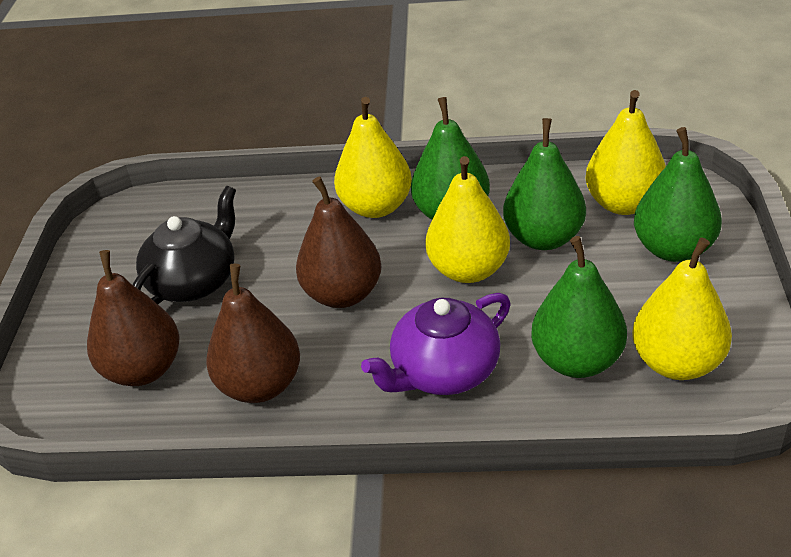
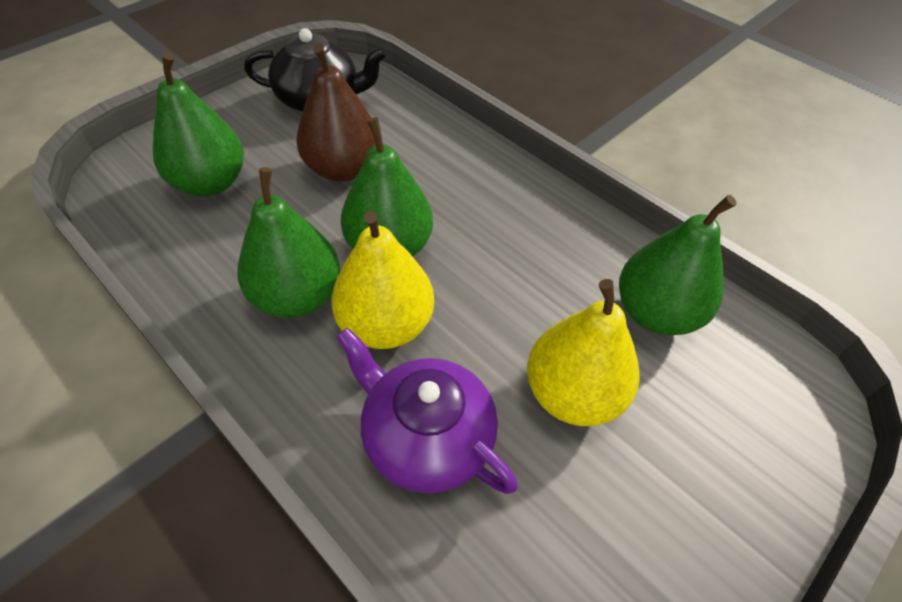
brown pear: 3 -> 1
yellow pear: 4 -> 2

